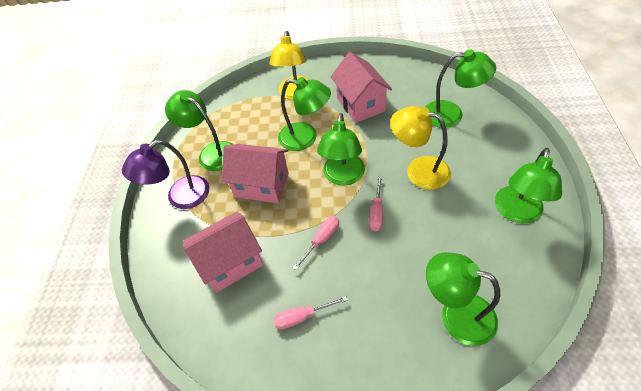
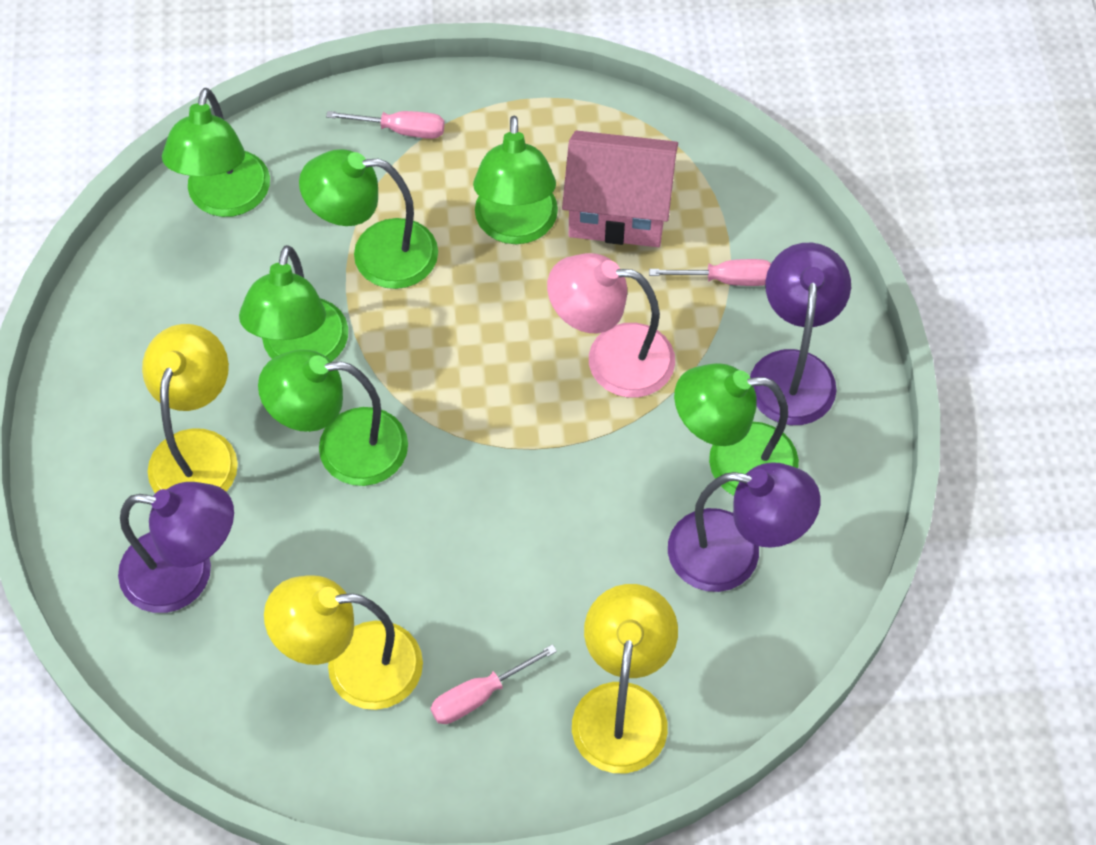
pink house: 3 -> 1
pink lamp: 0 -> 1
purple lamp: 1 -> 3
yellow lamp: 2 -> 3

